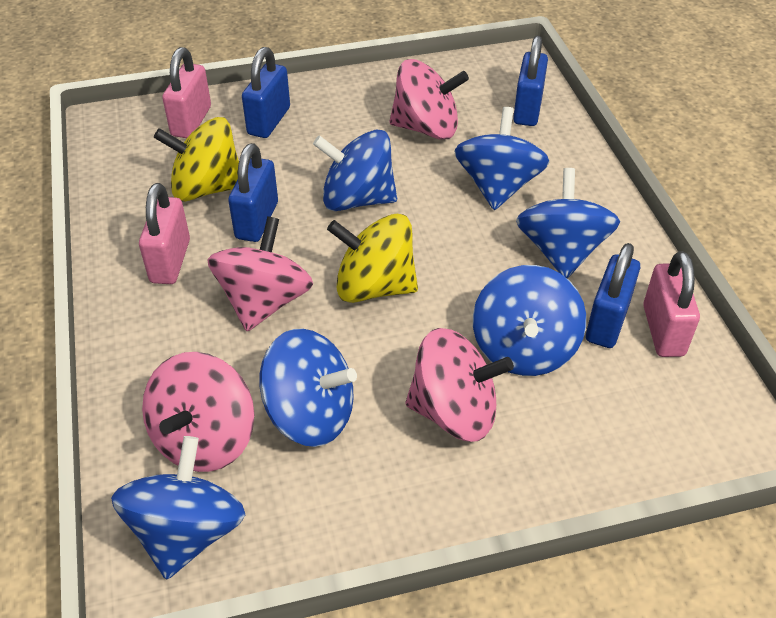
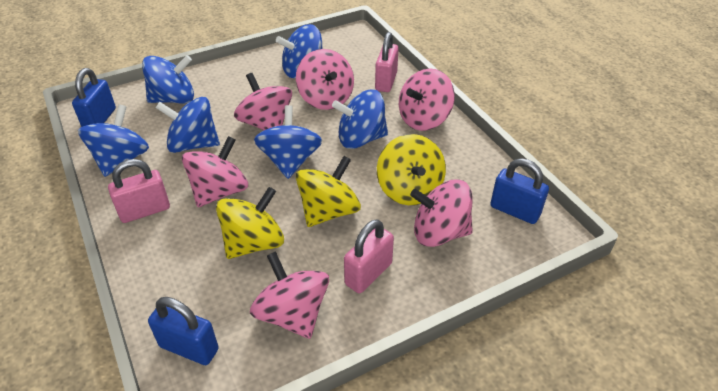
blue padlock: 4 -> 3
pink spinning top: 4 -> 6
yellow spinning top: 2 -> 3

